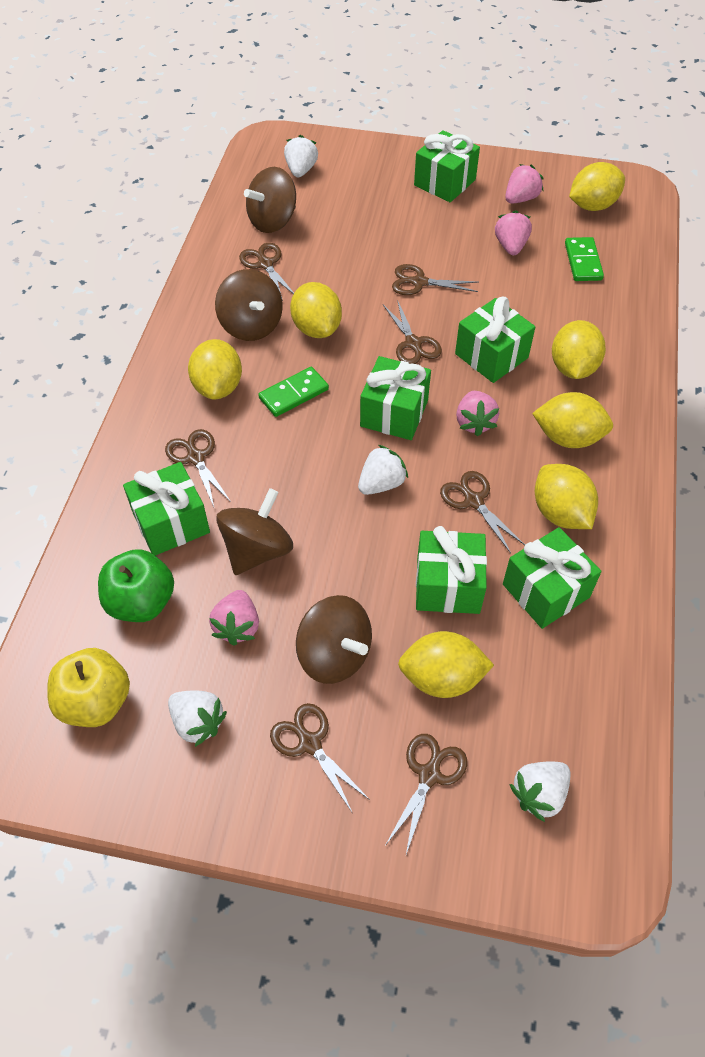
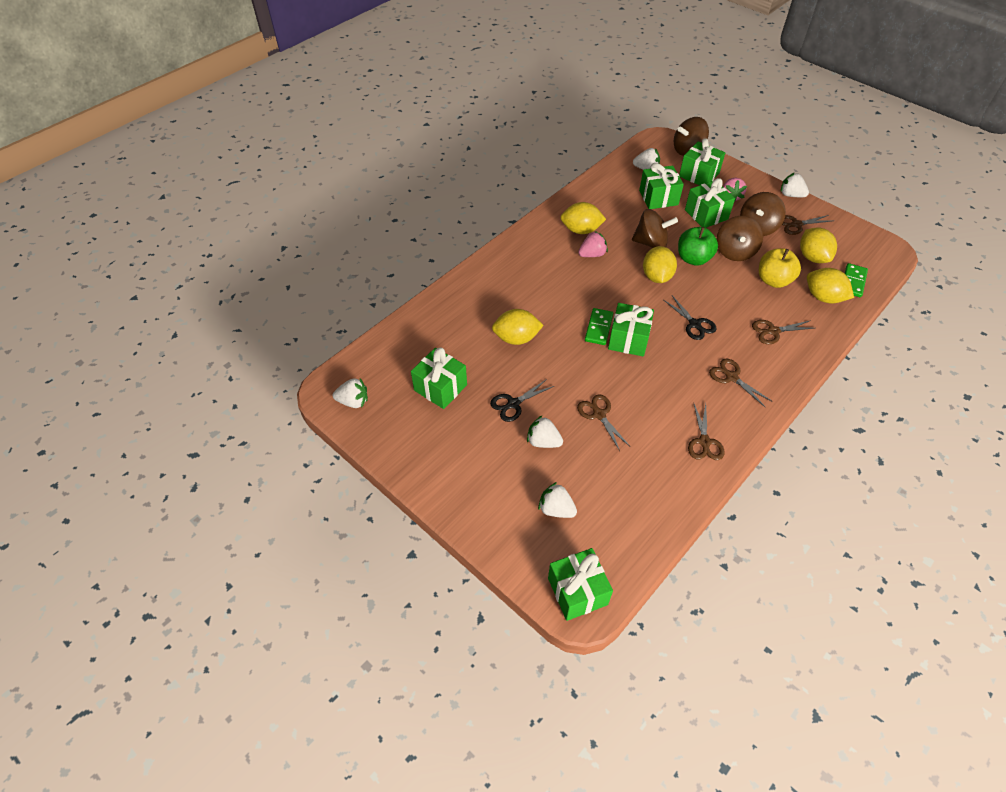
black scissors: 0 -> 2
brown scissors: 7 -> 5
pink strawberry: 4 -> 2
white strawberry: 4 -> 5
yellow lemon: 7 -> 5

